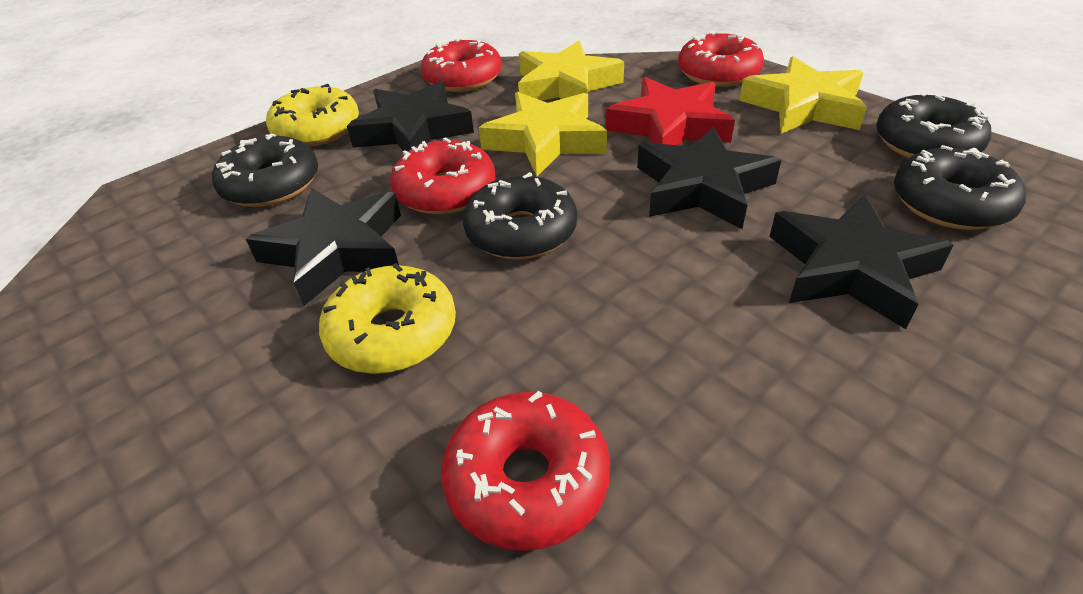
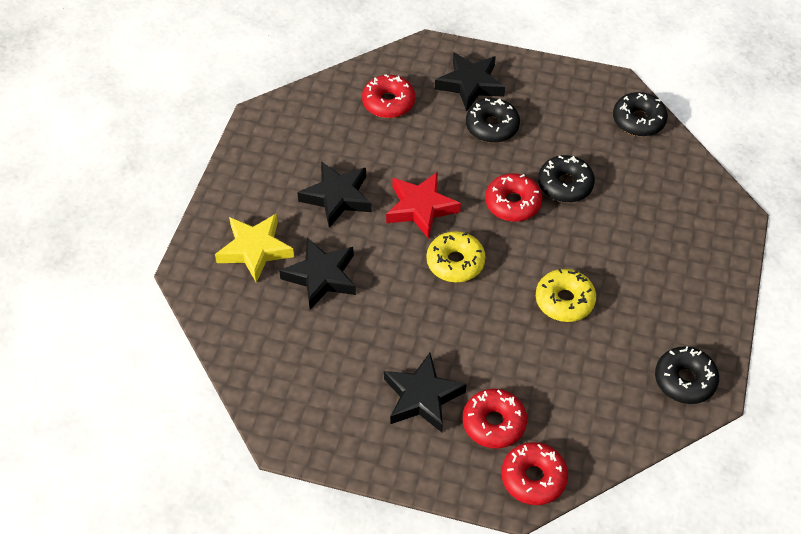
yellow star: 3 -> 1

